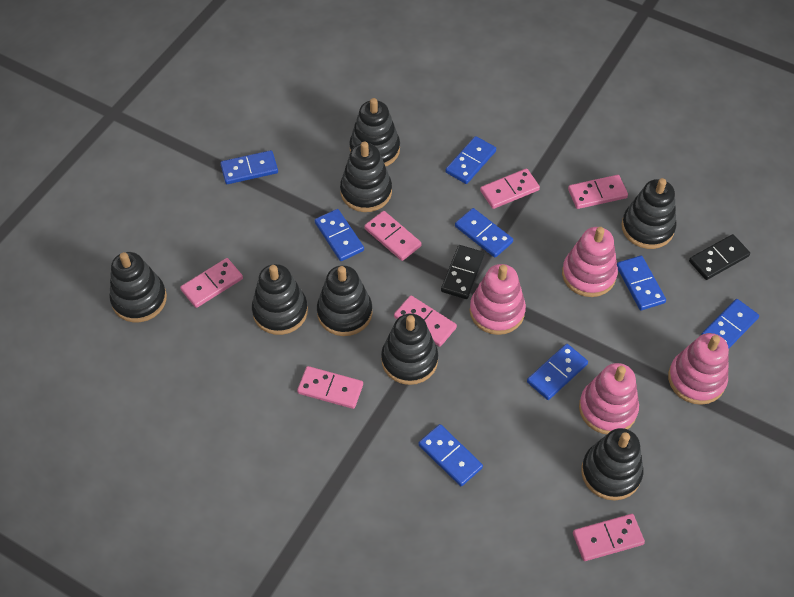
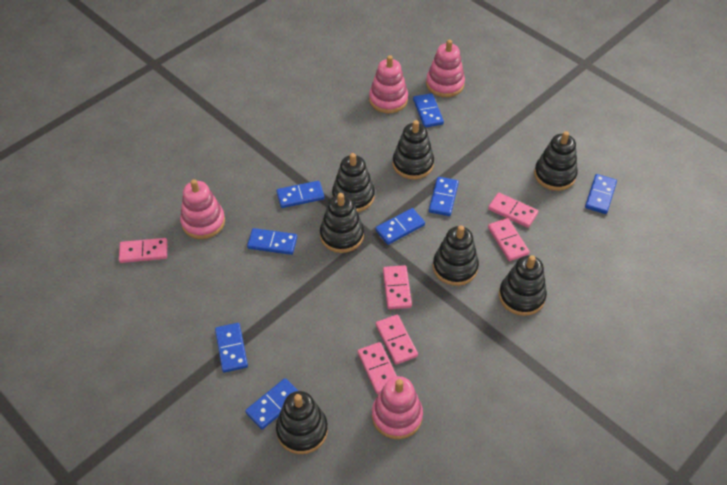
black domino: 2 -> 0
black stacking toy: 8 -> 7
pink domino: 7 -> 6

